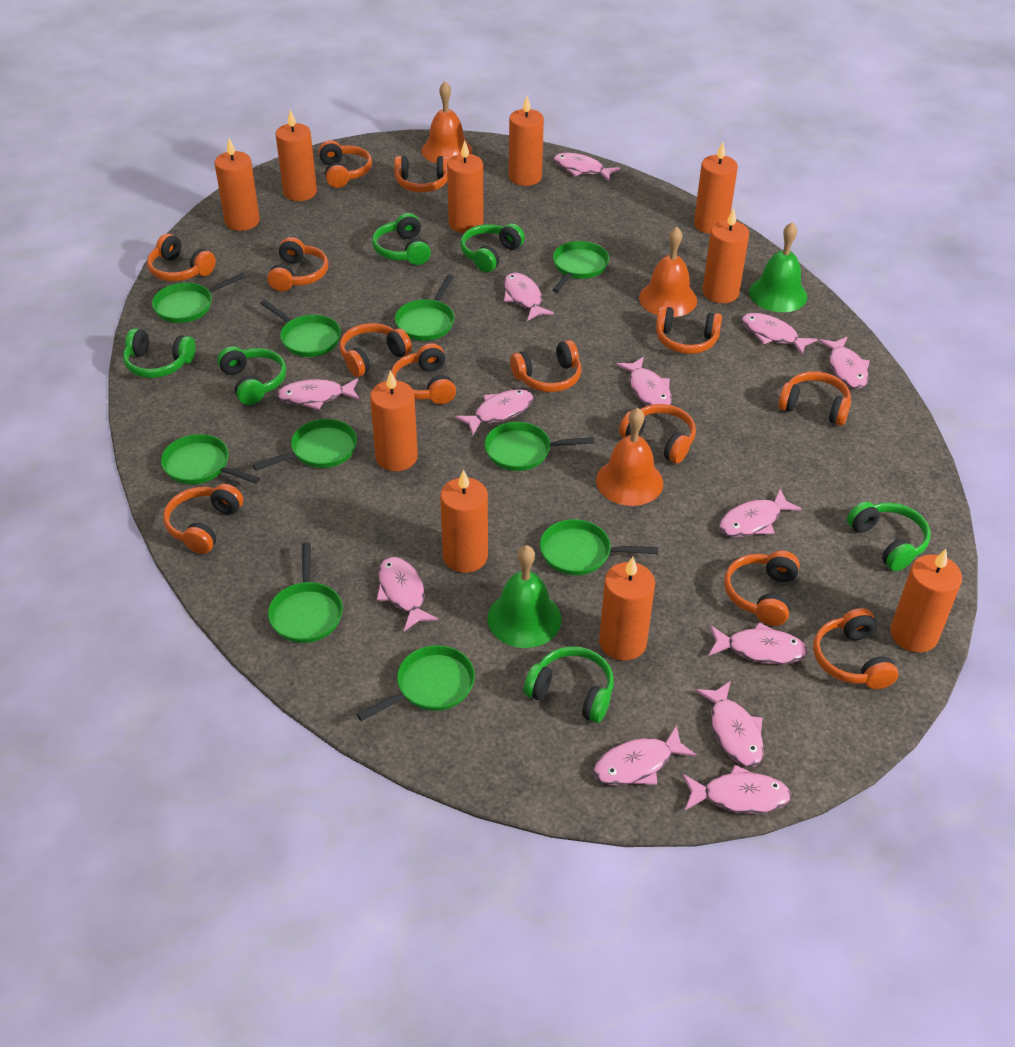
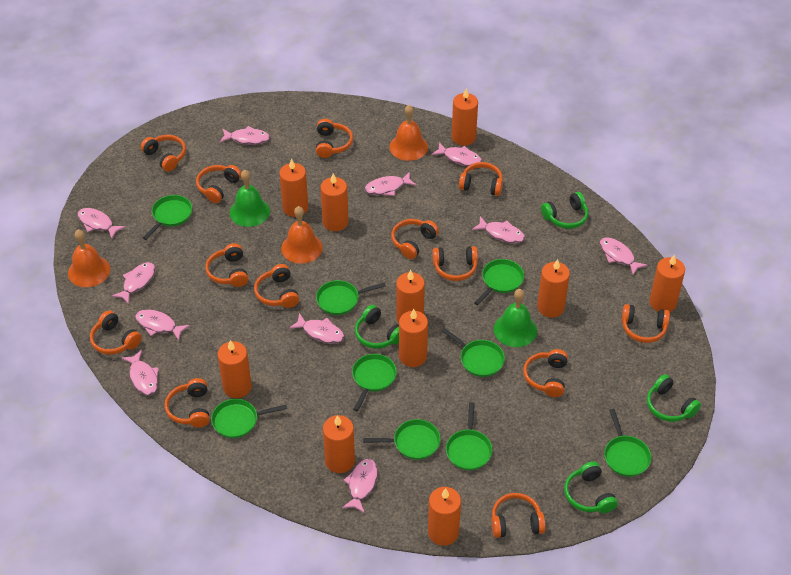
green headphones: 6 -> 4
green pan: 10 -> 9
pink fish: 13 -> 11

